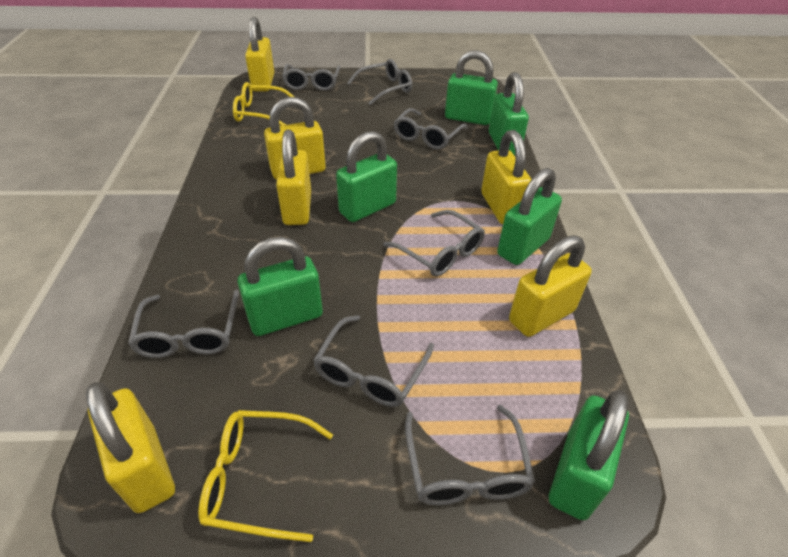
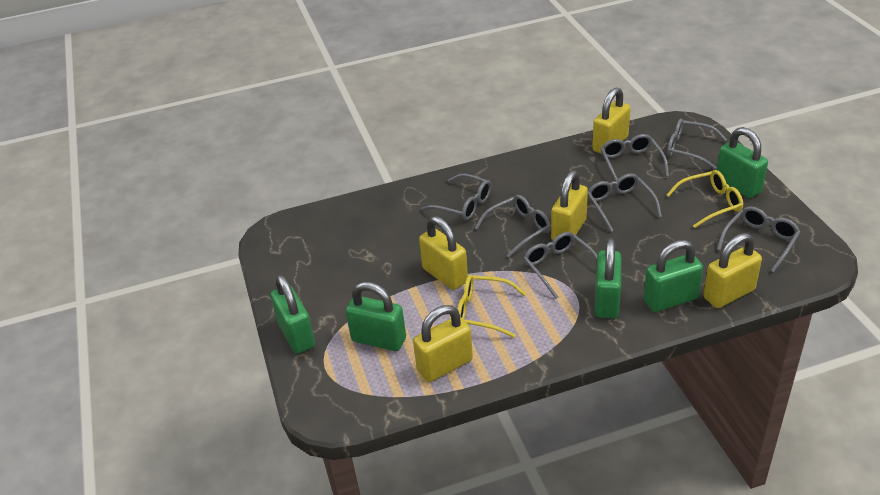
green padlock: 6 -> 5
yellow padlock: 6 -> 5

